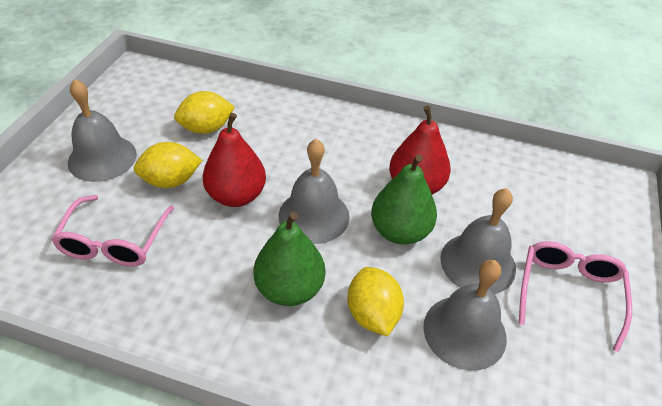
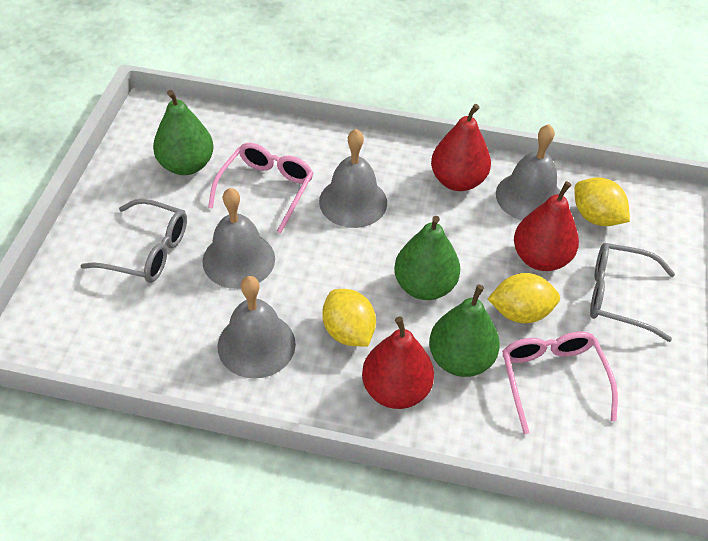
green pear: 2 -> 3
grey glasses: 0 -> 2
red pear: 2 -> 3

